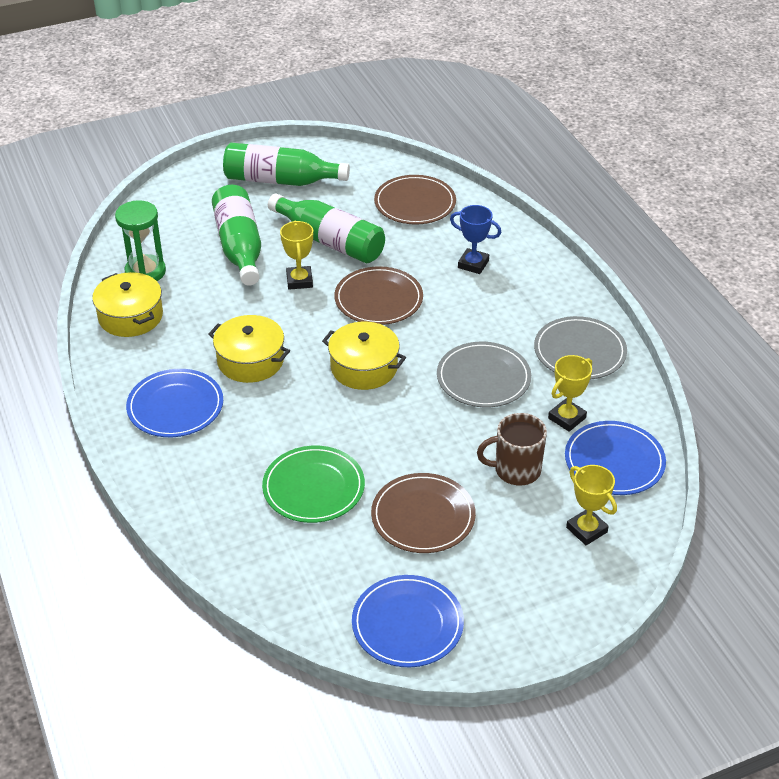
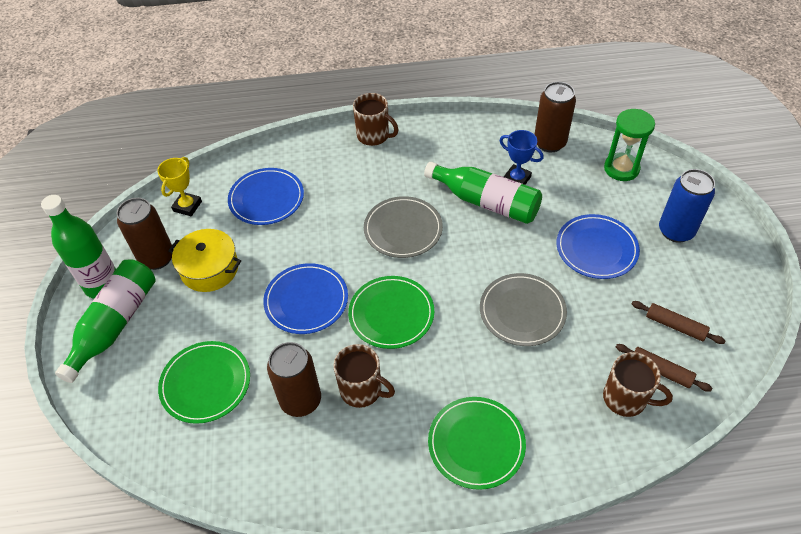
blue can: 0 -> 1
brown can: 0 -> 3
brown mug: 1 -> 3
brown plate: 3 -> 0
brown rolling pin: 0 -> 2
green plate: 1 -> 3
yellow pot: 3 -> 1
yellow trophy: 3 -> 1

